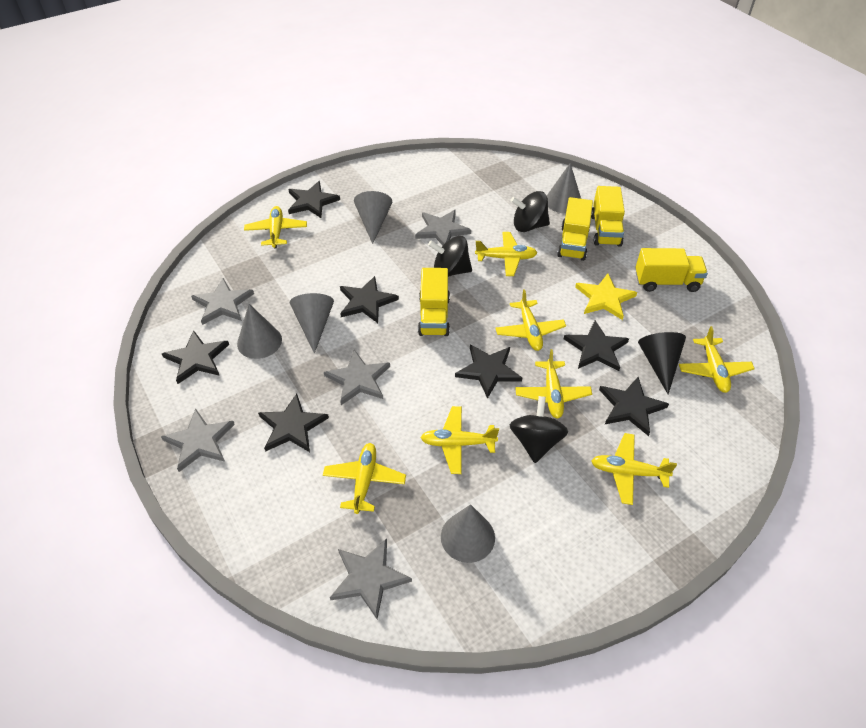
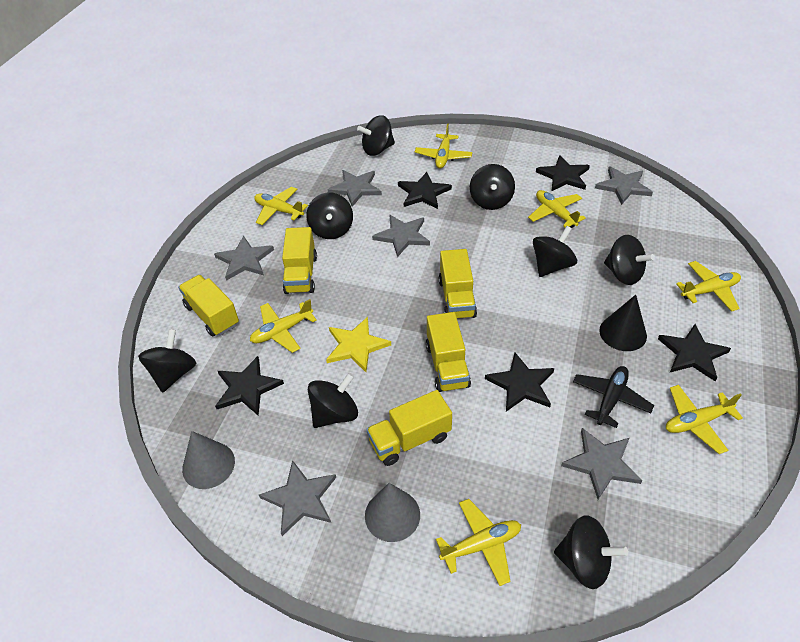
black plane: 0 -> 1
black spinning top: 3 -> 8
black star: 7 -> 5
grey cone: 5 -> 2
grey star: 5 -> 6
yellow plane: 8 -> 7
yellow truck: 4 -> 5

